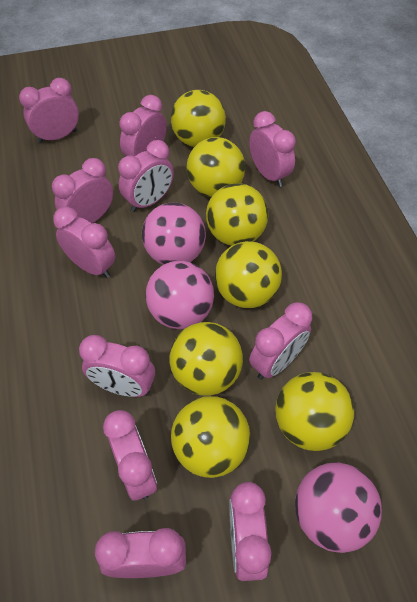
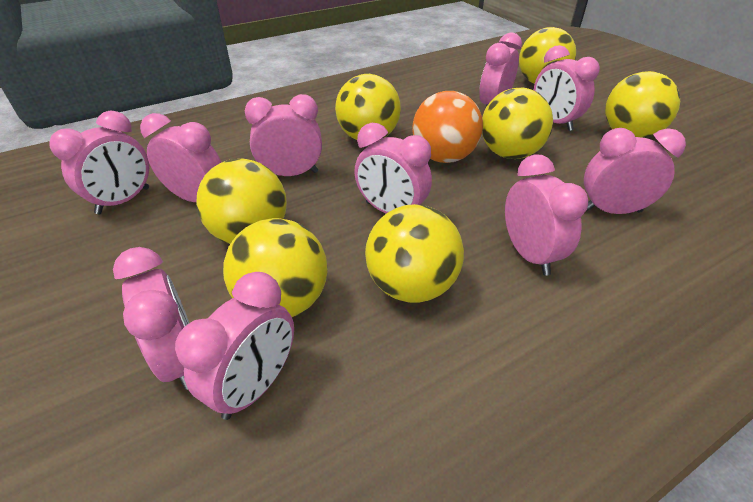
orange ball: 0 -> 1
pink ball: 3 -> 0
pink clock: 11 -> 10

